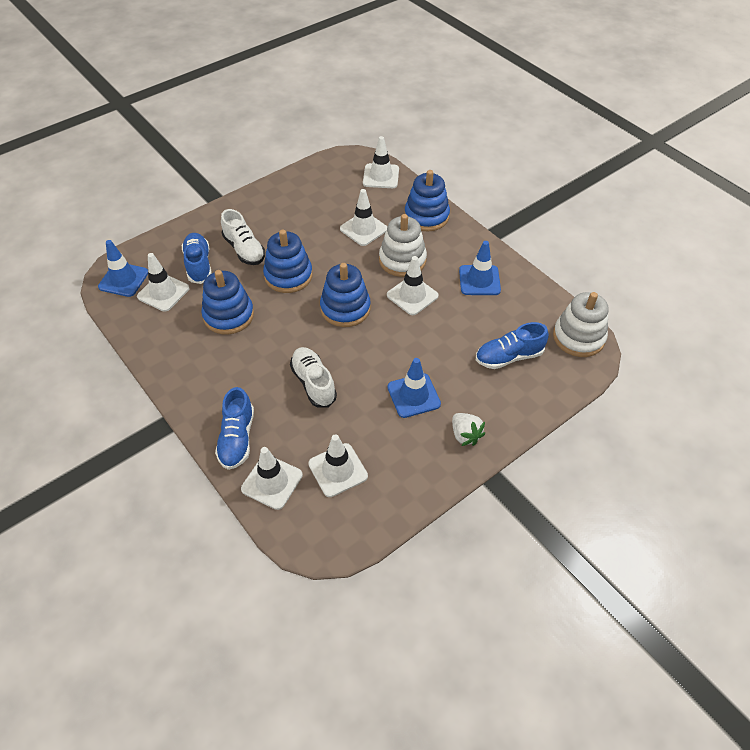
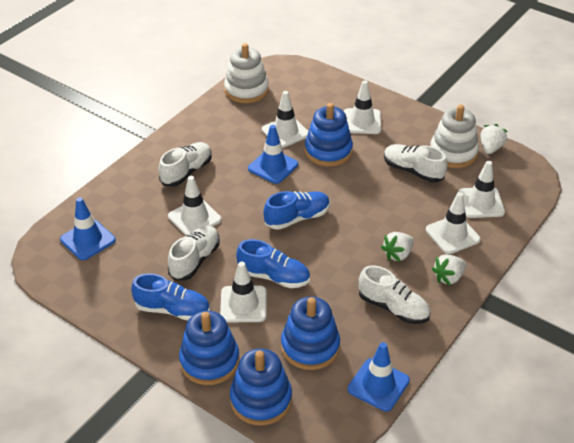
white shoe: 2 -> 4
white strawberry: 1 -> 3

